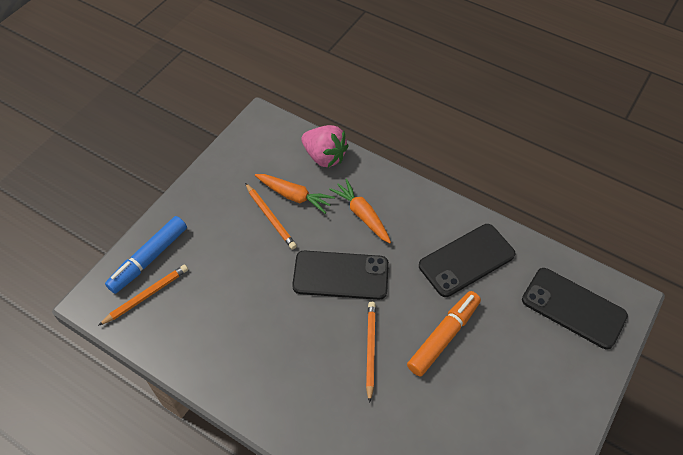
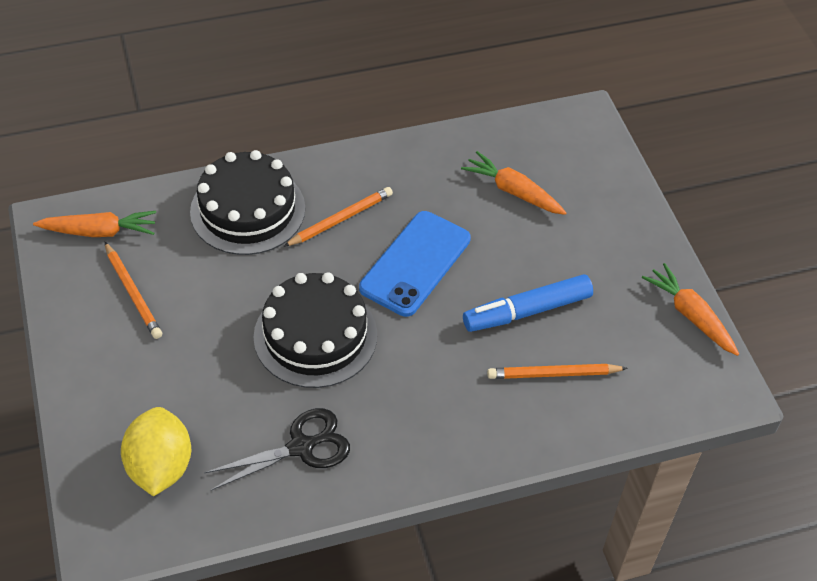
black cake: 0 -> 2
black phone: 3 -> 0
black scissors: 0 -> 1
blue phone: 0 -> 1
orange carrot: 2 -> 3
orange marker: 1 -> 0
pink strawberry: 1 -> 0
yellow lemon: 0 -> 1

